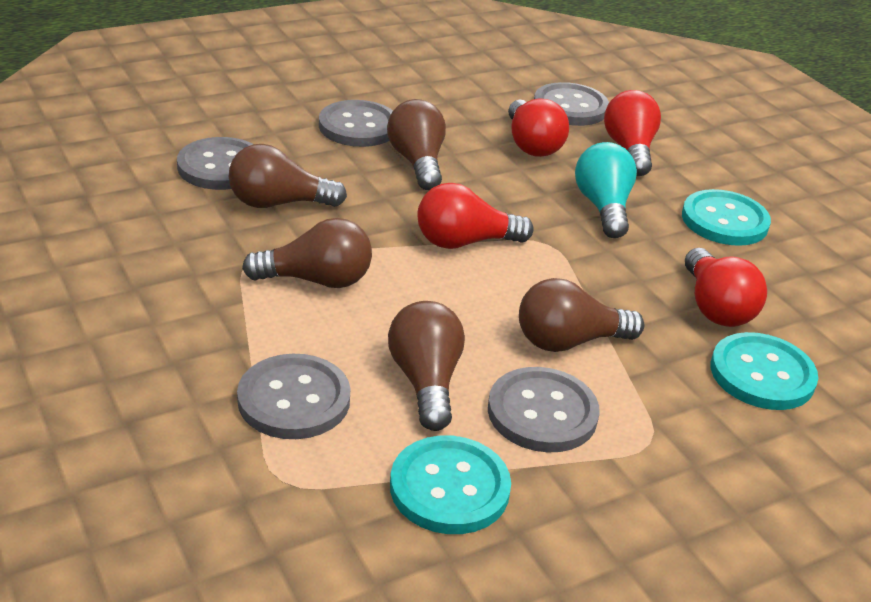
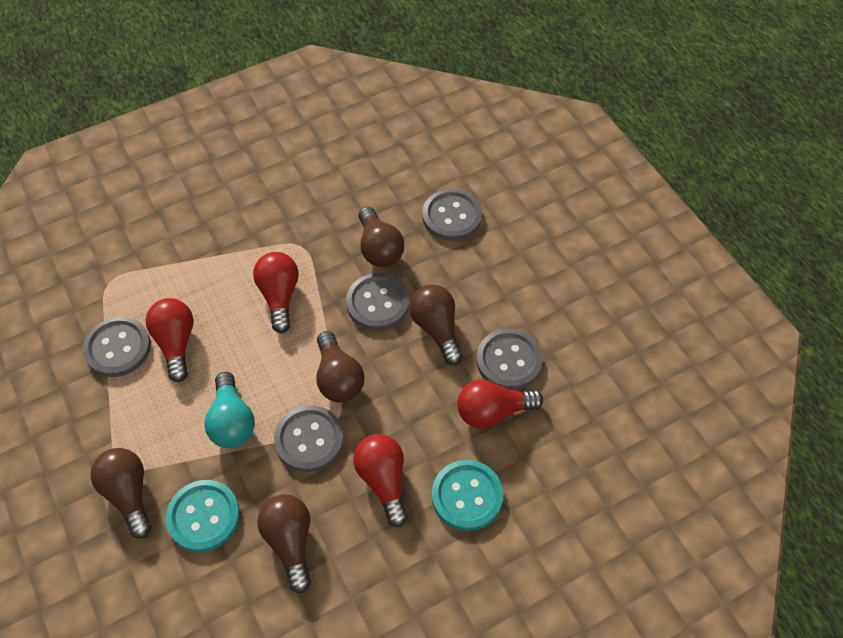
turquoise button: 3 -> 2

